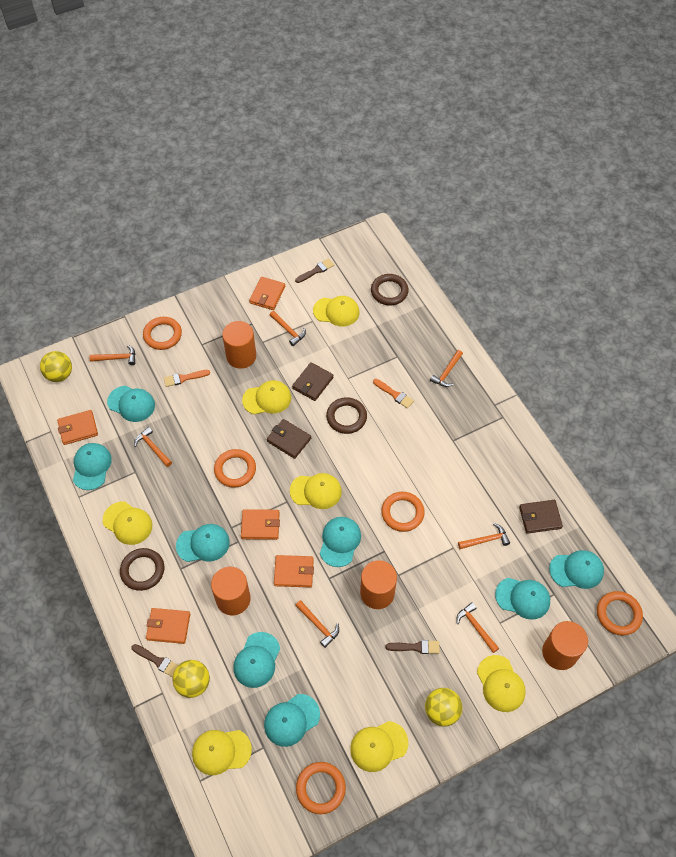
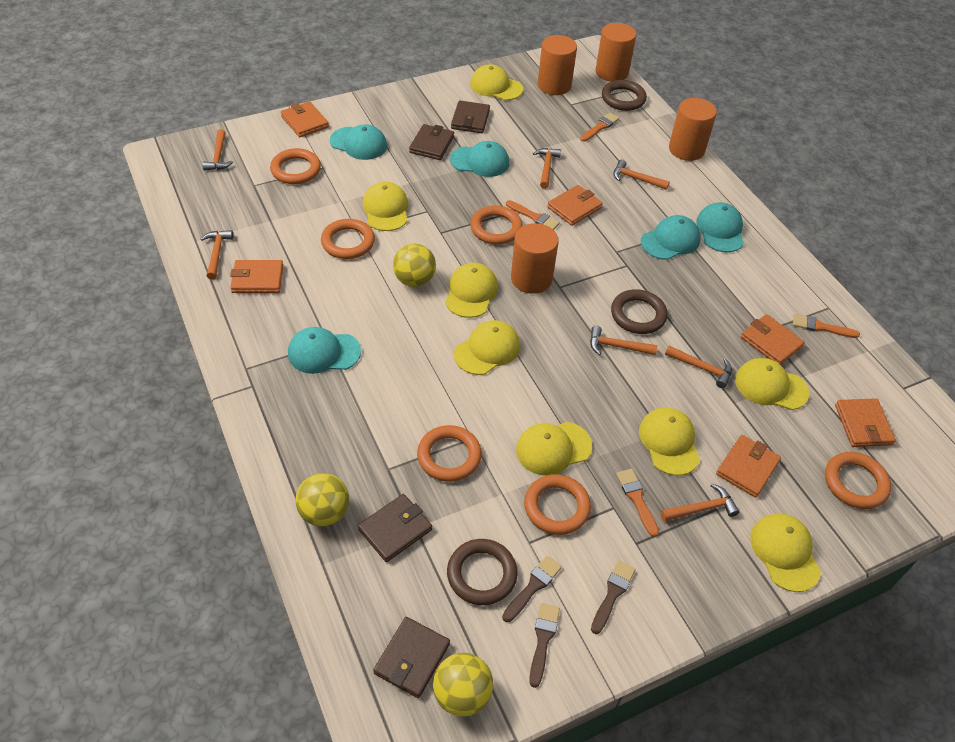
brown wallet: 3 -> 4
orange brush: 2 -> 4
orange ring: 5 -> 6
orange wallet: 5 -> 6
turquoise cap: 8 -> 5
yellow cap: 7 -> 8

